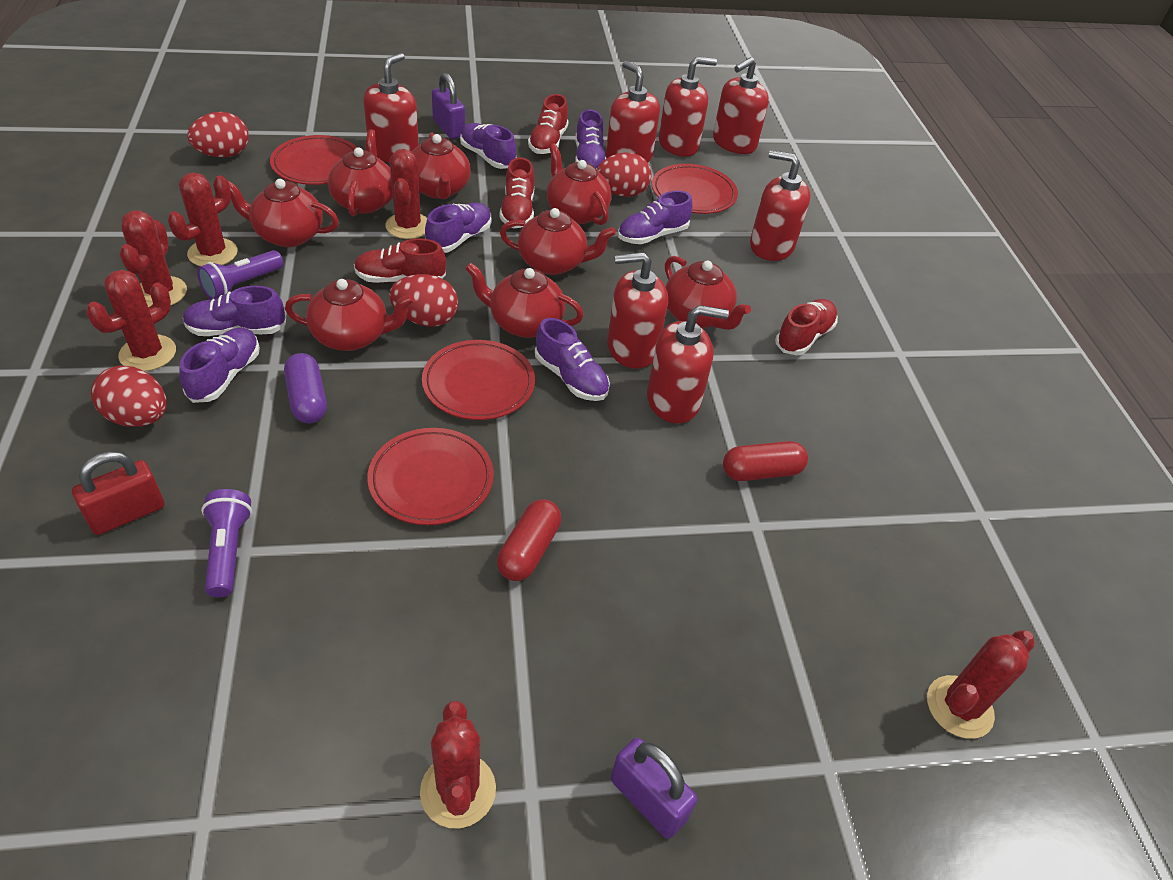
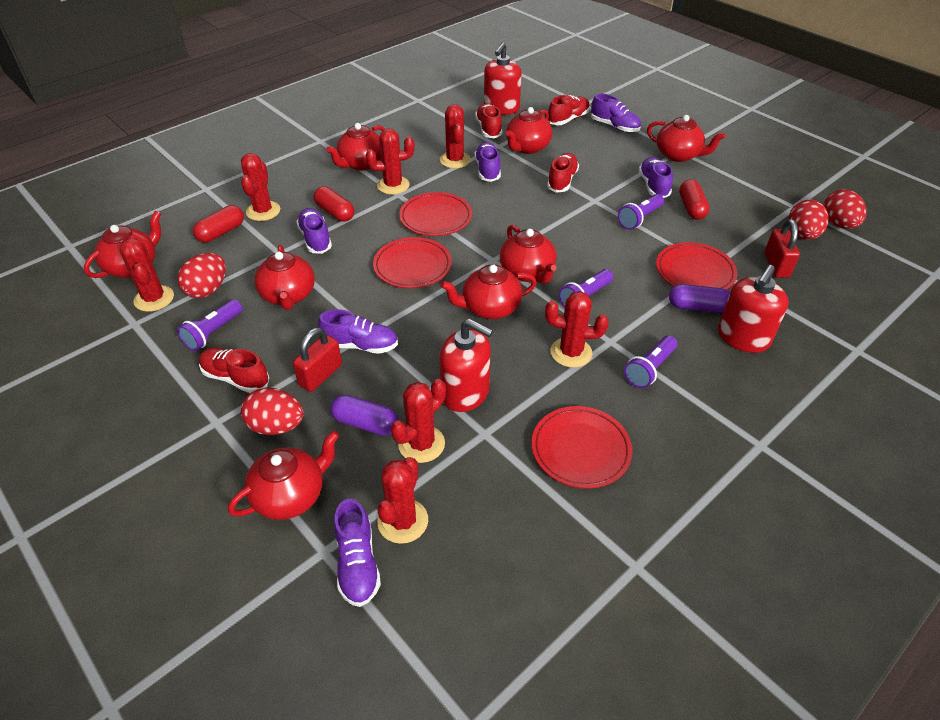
purple capsule: 1 -> 2
purple flashlight: 2 -> 4
purple padlock: 2 -> 0
purple shoe: 7 -> 6
red cactus: 6 -> 7
red capsule: 2 -> 3
red padlock: 1 -> 2
red soap dispenser: 7 -> 3

